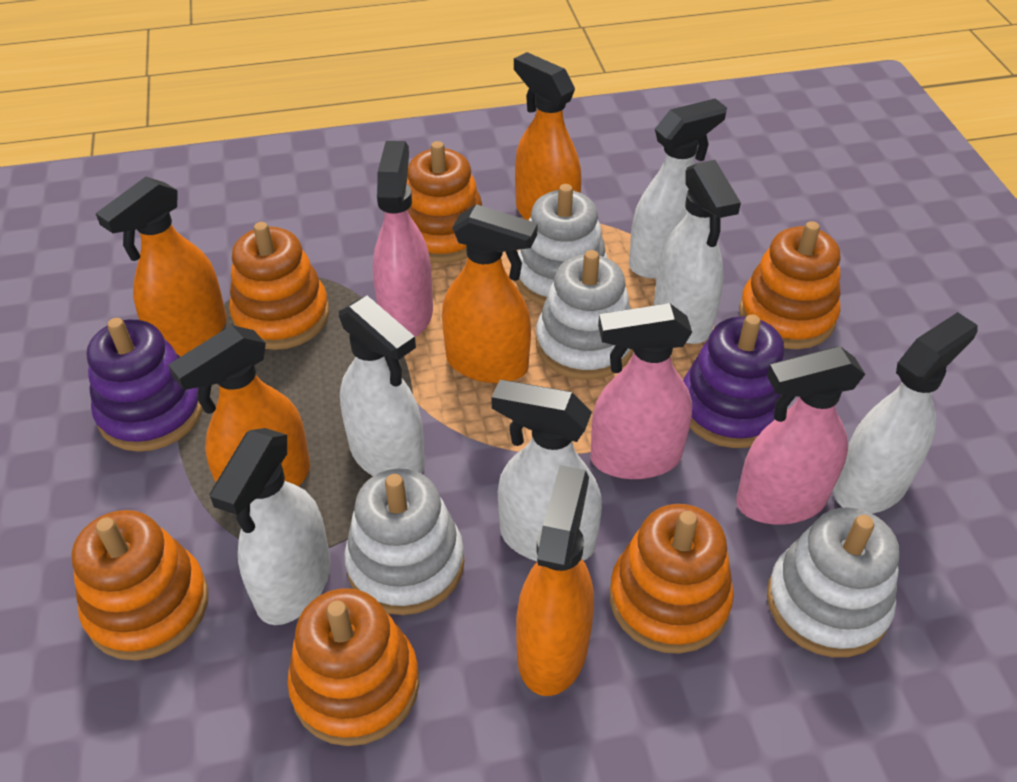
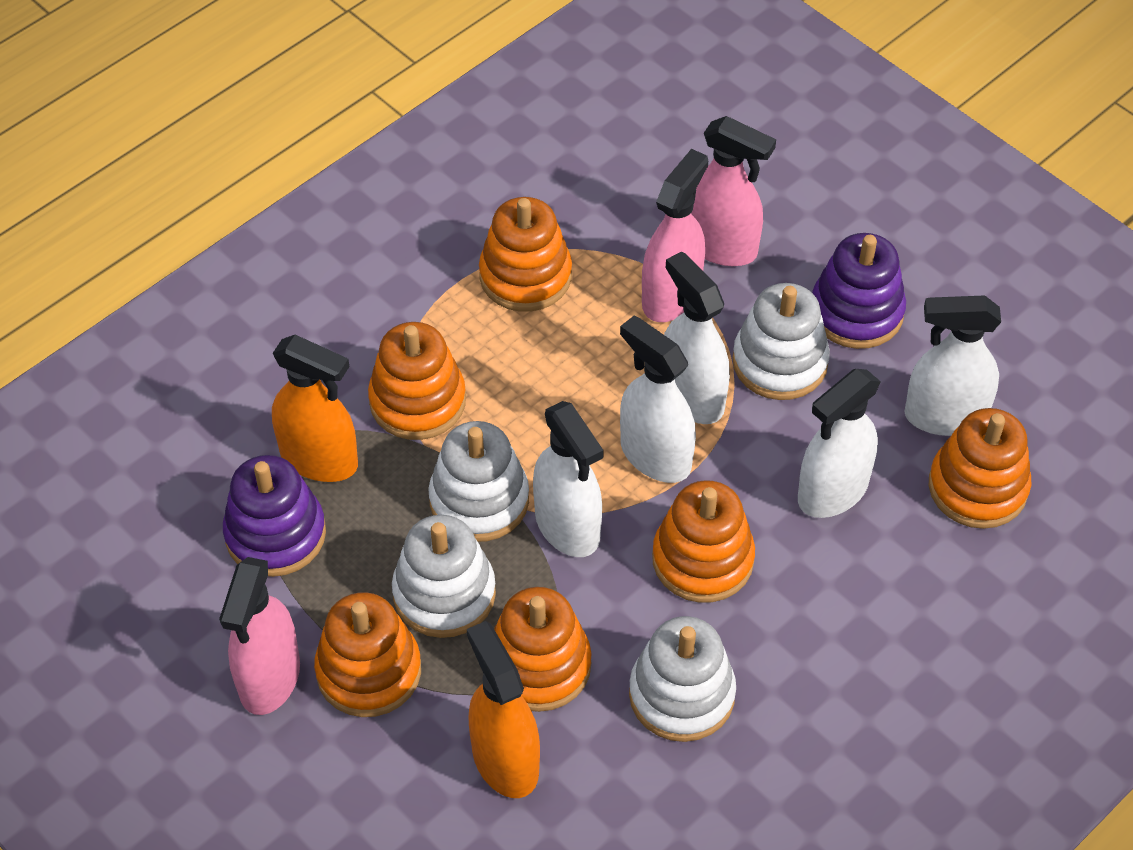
orange spray bottle: 5 -> 2
white spray bottle: 6 -> 5

